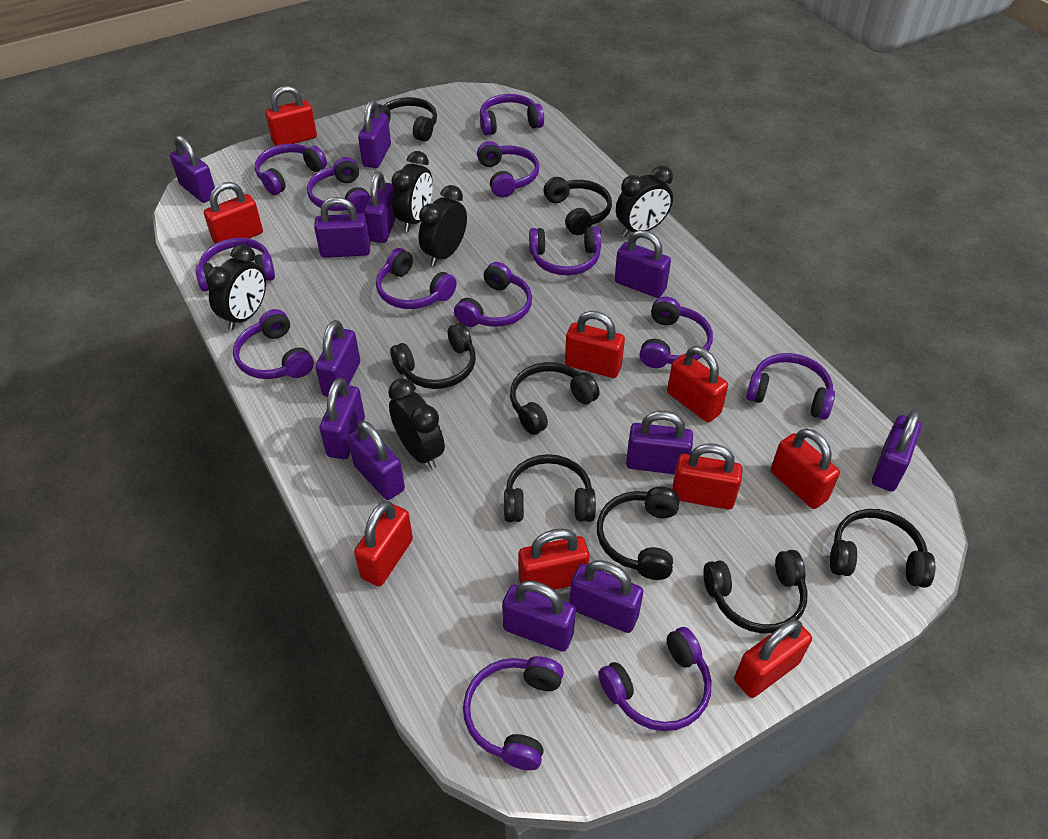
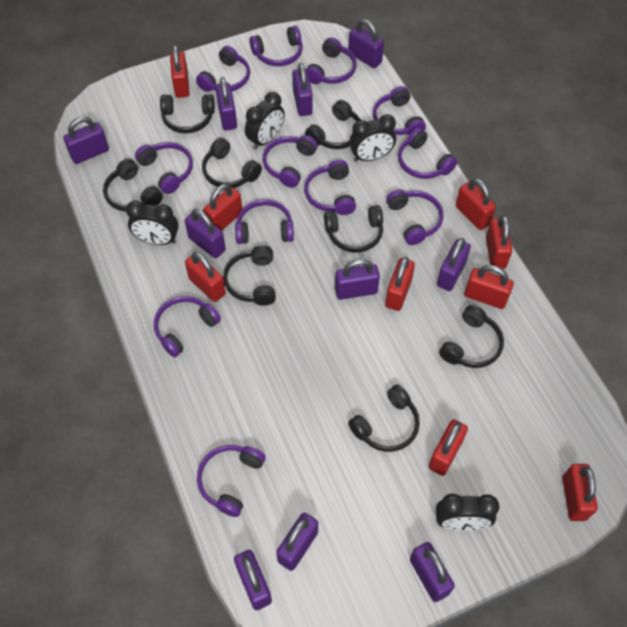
black clock: 5 -> 4
purple headphones: 13 -> 12
purple padlock: 12 -> 10

